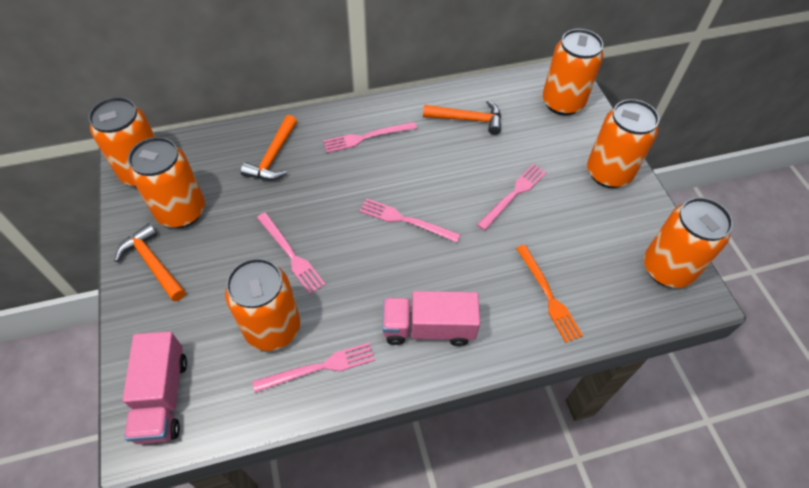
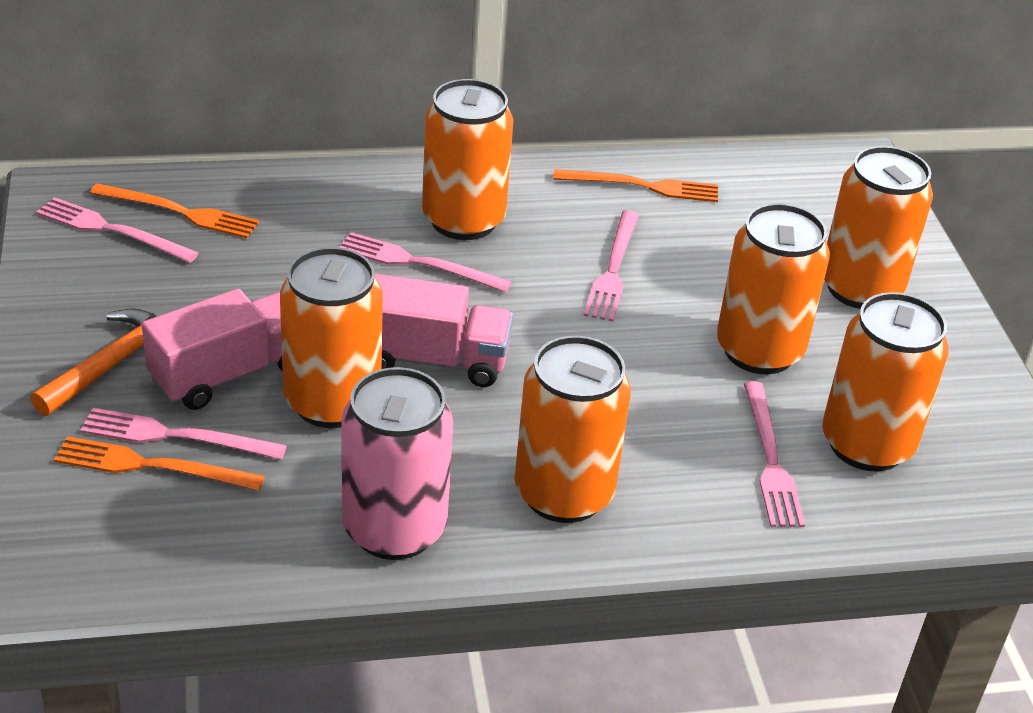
orange fork: 1 -> 3
orange hammer: 3 -> 1
pink can: 0 -> 1

